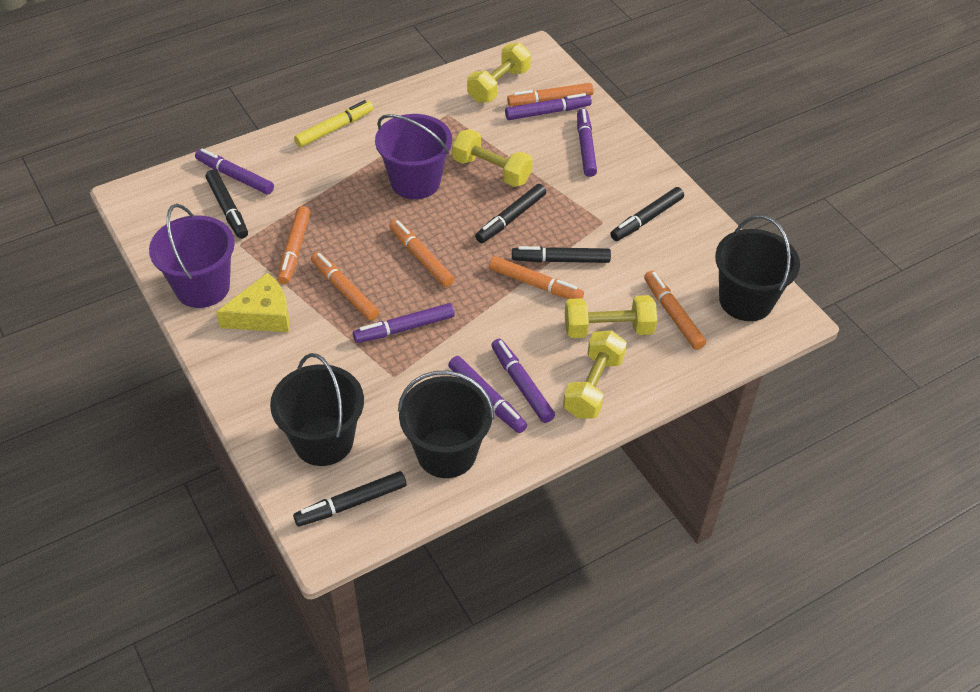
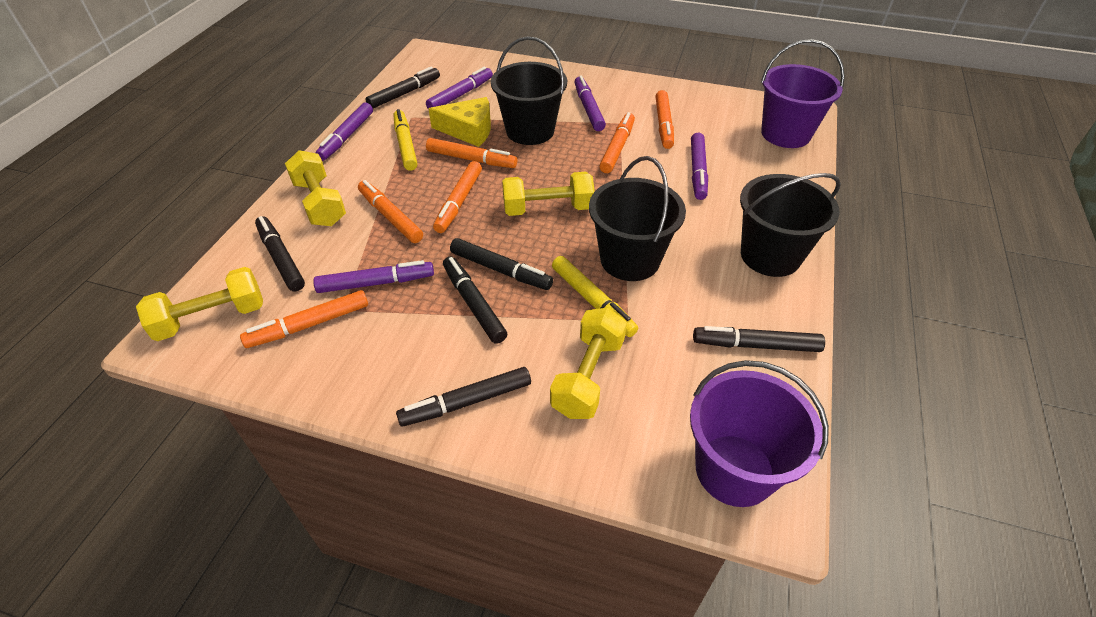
black marker: 5 -> 6
purple marker: 6 -> 5
yellow marker: 1 -> 2

